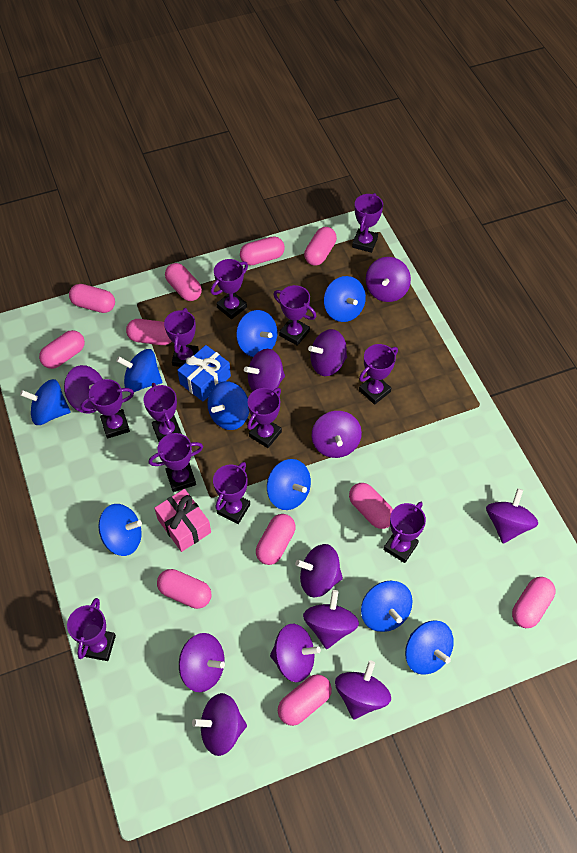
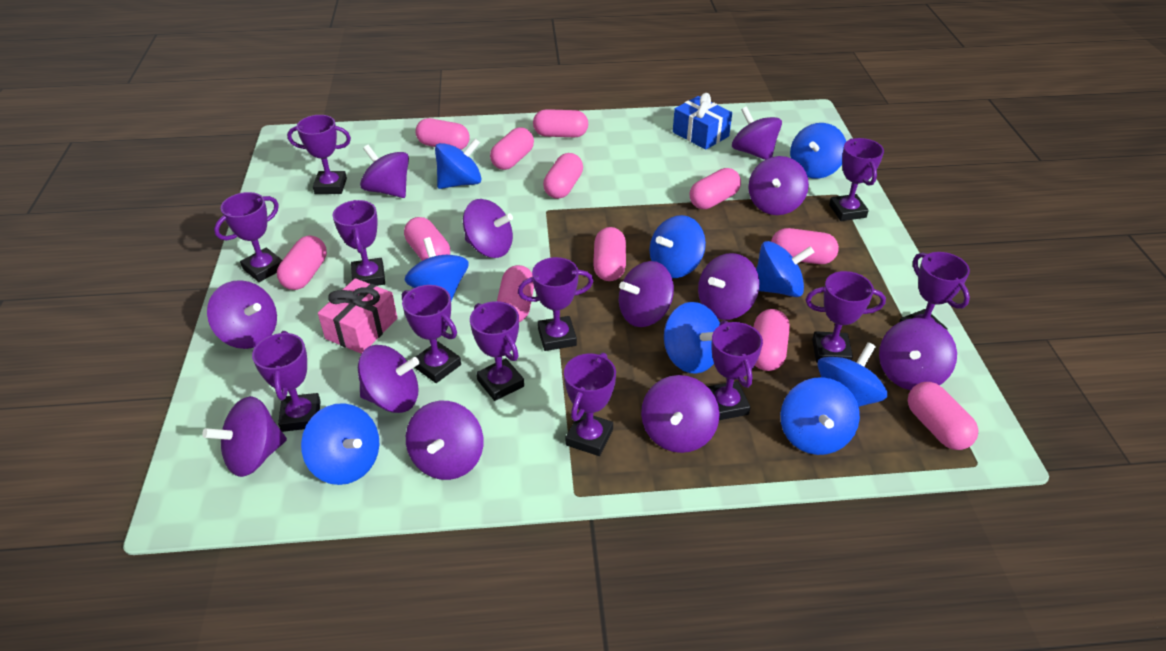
pink capsule: 11 -> 12

